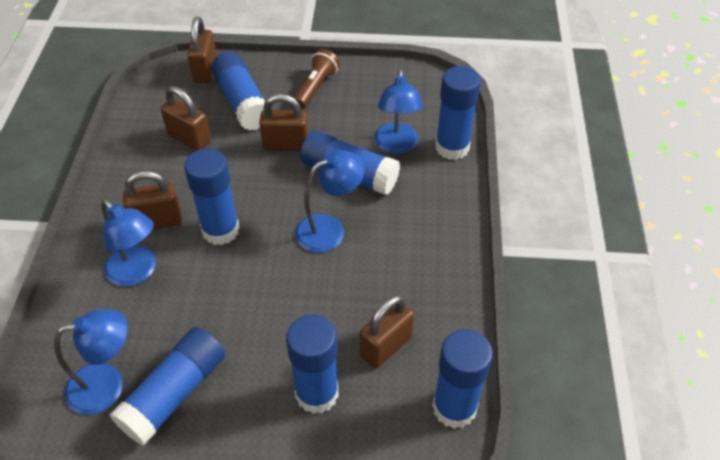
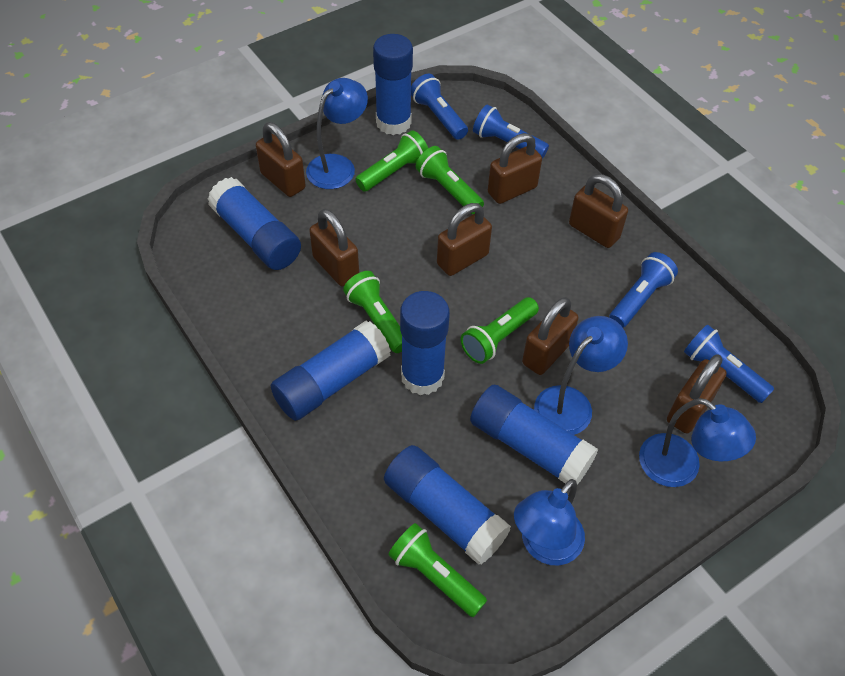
blue flashlight: 0 -> 4
blue glue stick: 7 -> 6
brown flashlight: 1 -> 0
brown padlock: 5 -> 7
green flashlight: 0 -> 5

